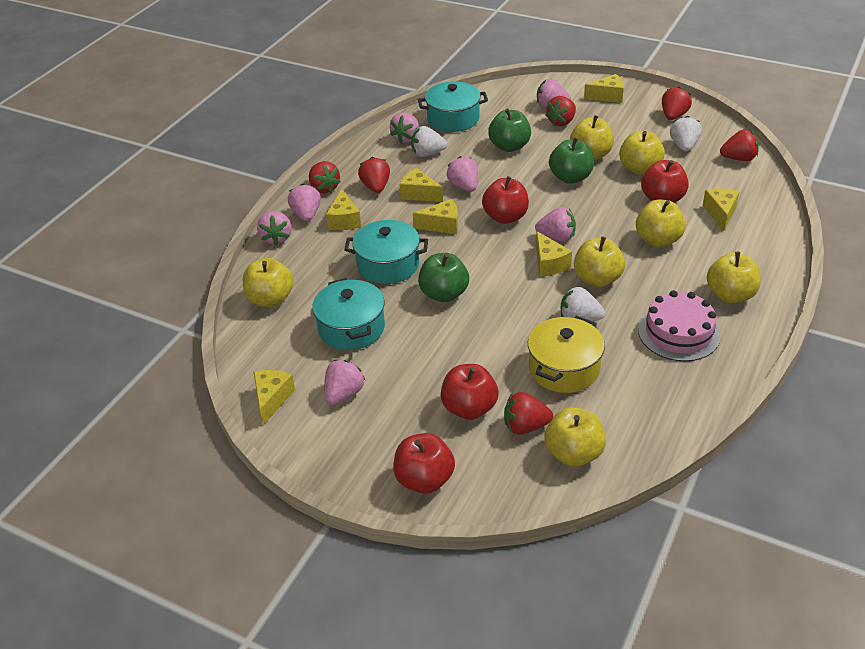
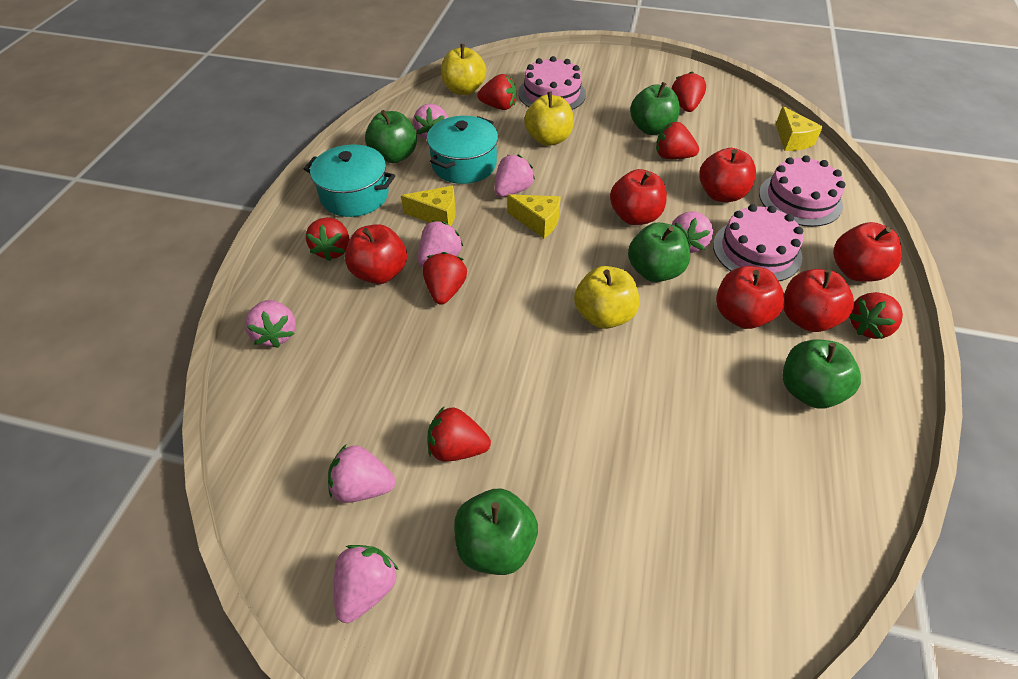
green apple: 3 -> 5
pink cake: 1 -> 3
red apple: 4 -> 6
red strawberry: 6 -> 7
turquoise pot: 3 -> 2
white strawberry: 3 -> 0
yellow apple: 7 -> 3
yellow cheese: 7 -> 3
yellow pot: 1 -> 0

